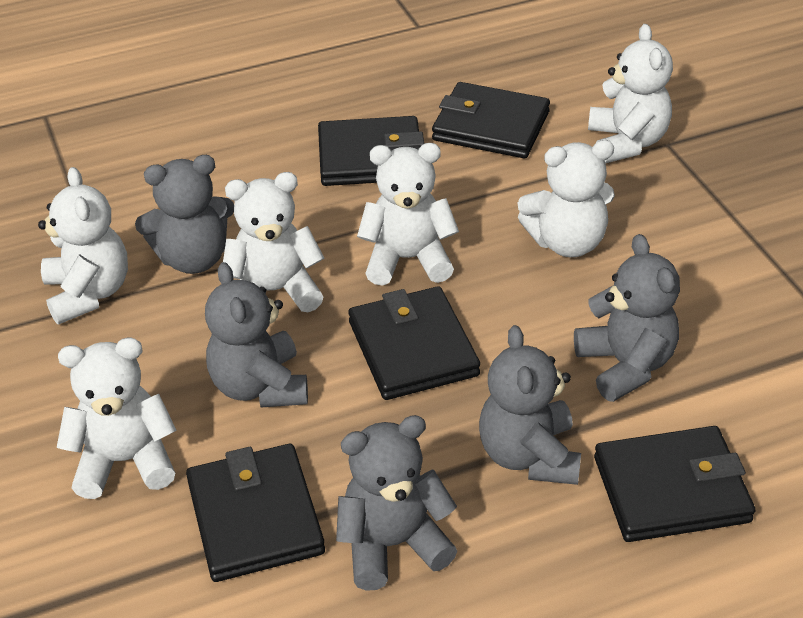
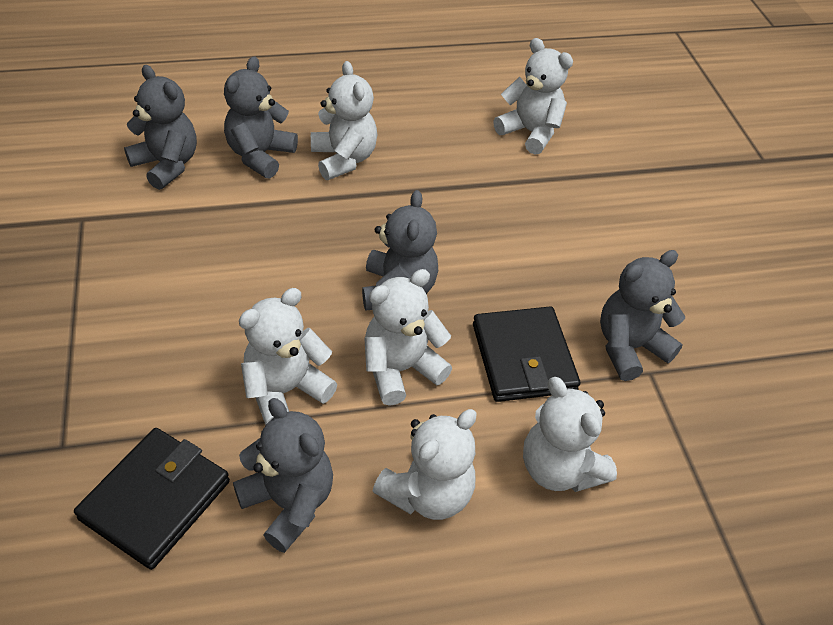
black wallet: 5 -> 2

